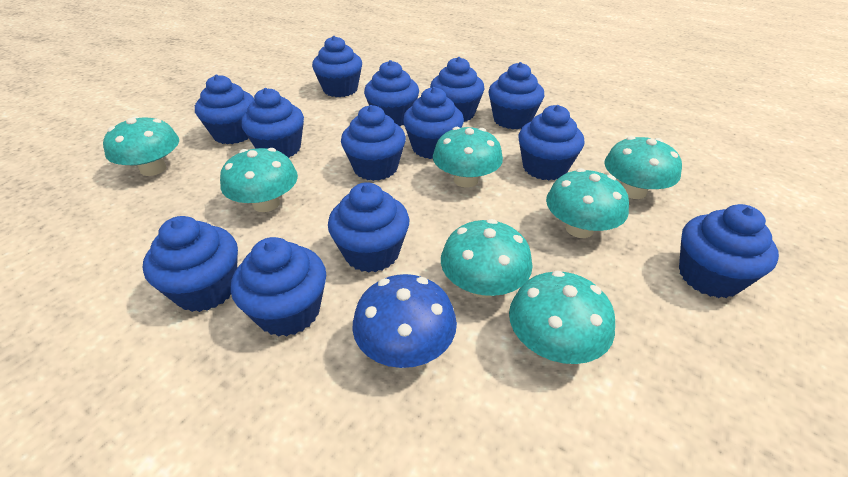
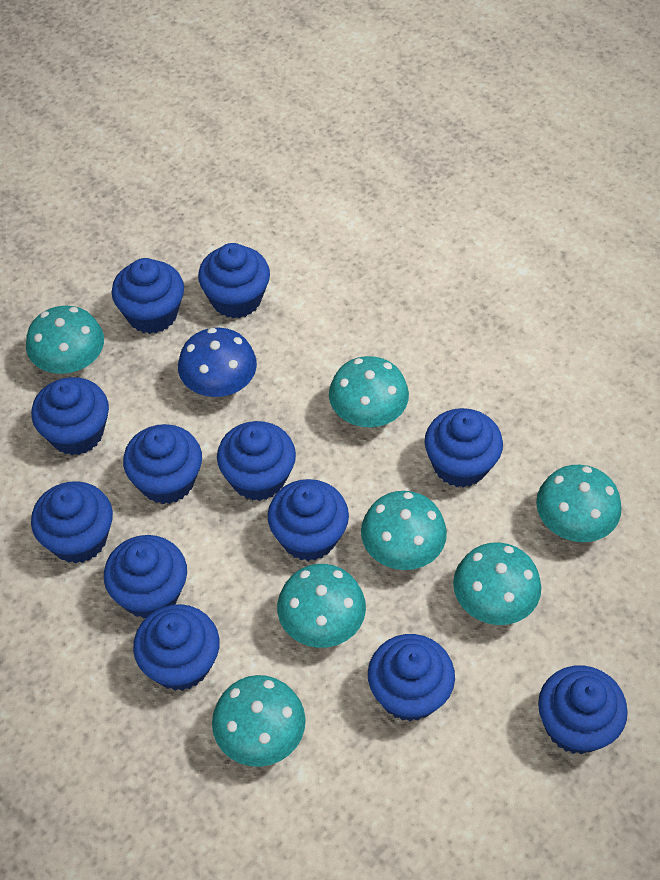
blue cupcake: 13 -> 12

